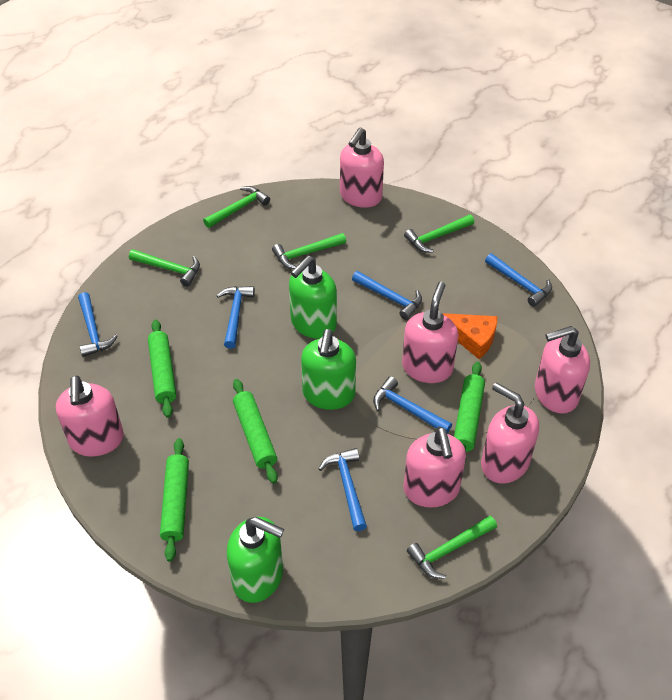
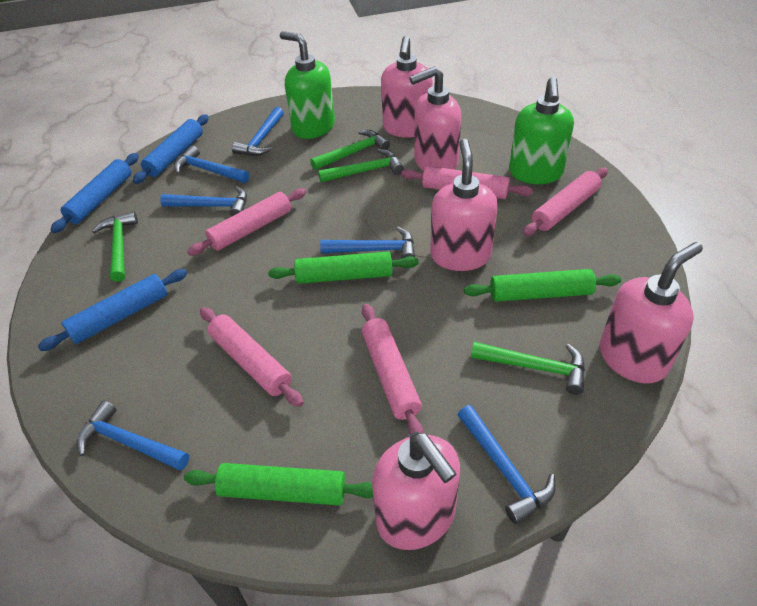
blue rolling pin: 0 -> 3
green hammer: 5 -> 4
green rolling pin: 4 -> 3
green soap dispenser: 3 -> 2
orange cheese: 1 -> 0
pink rolling pin: 0 -> 5
pink soap dispenser: 6 -> 5

